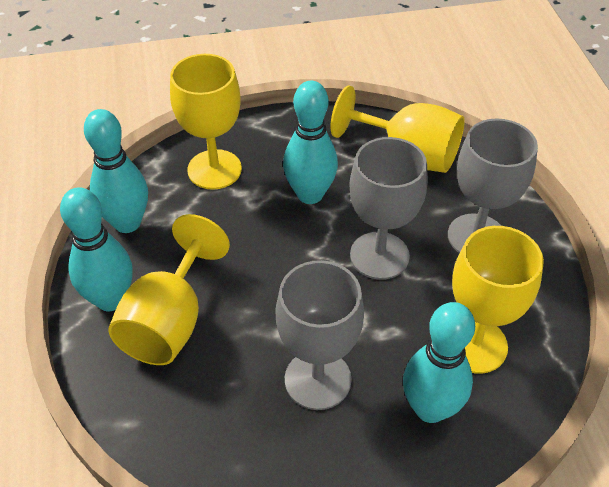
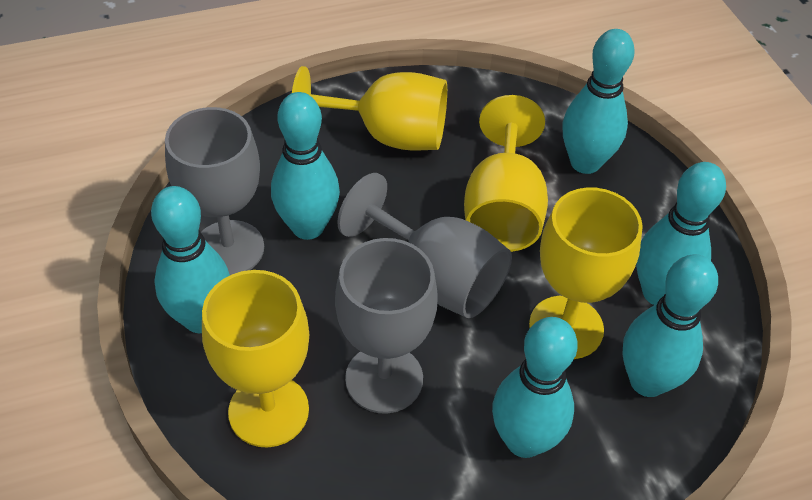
turquoise bowling pin: 4 -> 6

